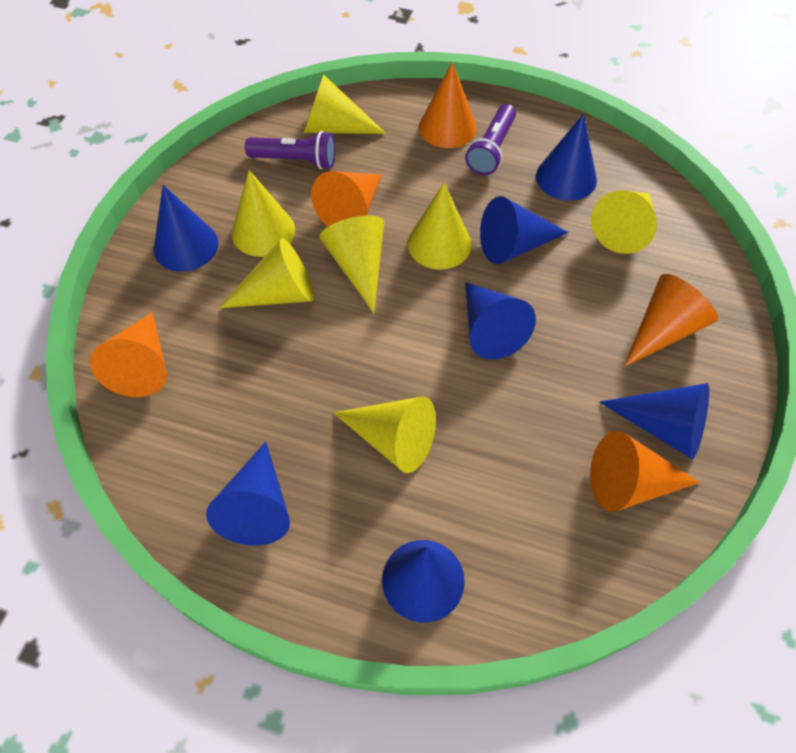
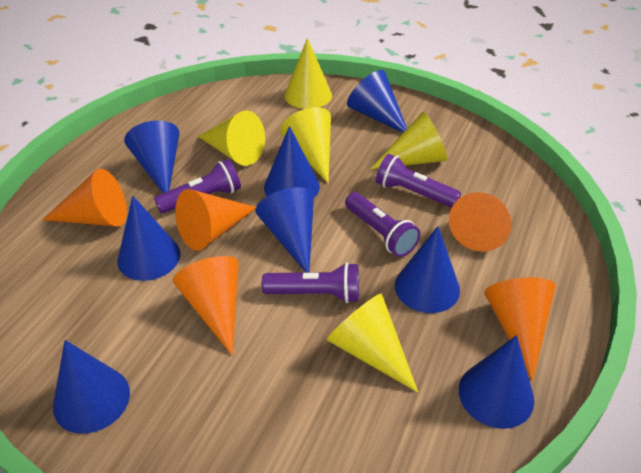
blue cone: 7 -> 8
purple flashlight: 2 -> 4
yellow cone: 7 -> 5

